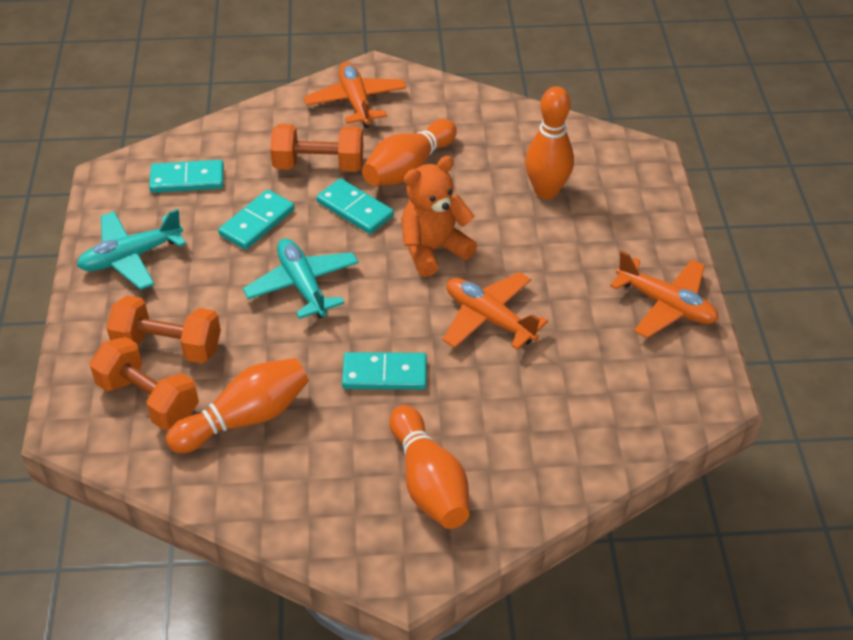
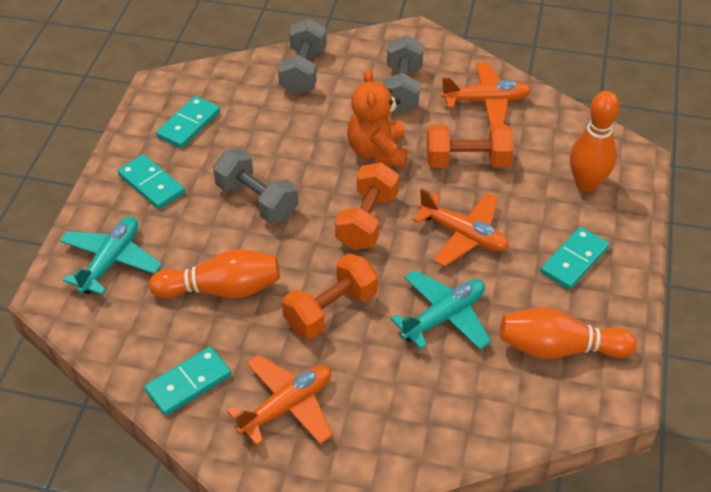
grey dumbbell: 0 -> 3
orange bowling pin: 4 -> 3

